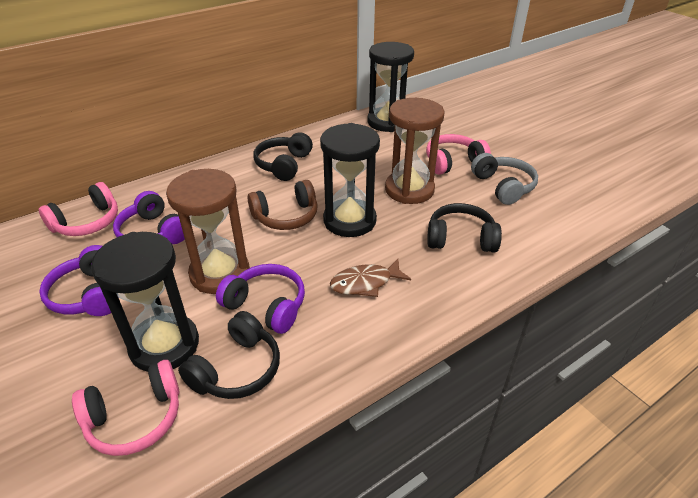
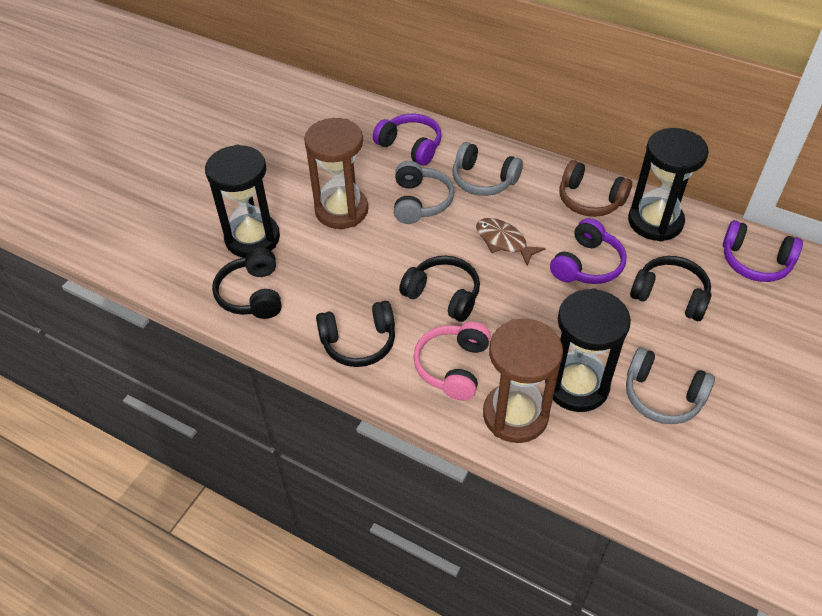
black headphones: 3 -> 4
grey headphones: 1 -> 3
pink headphones: 3 -> 1

